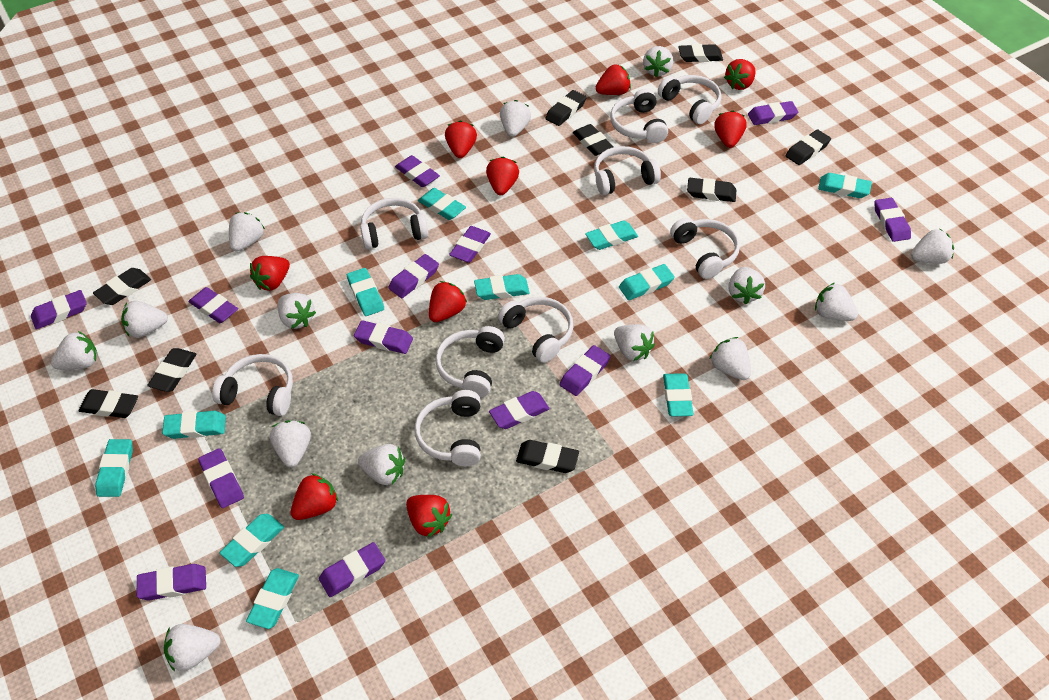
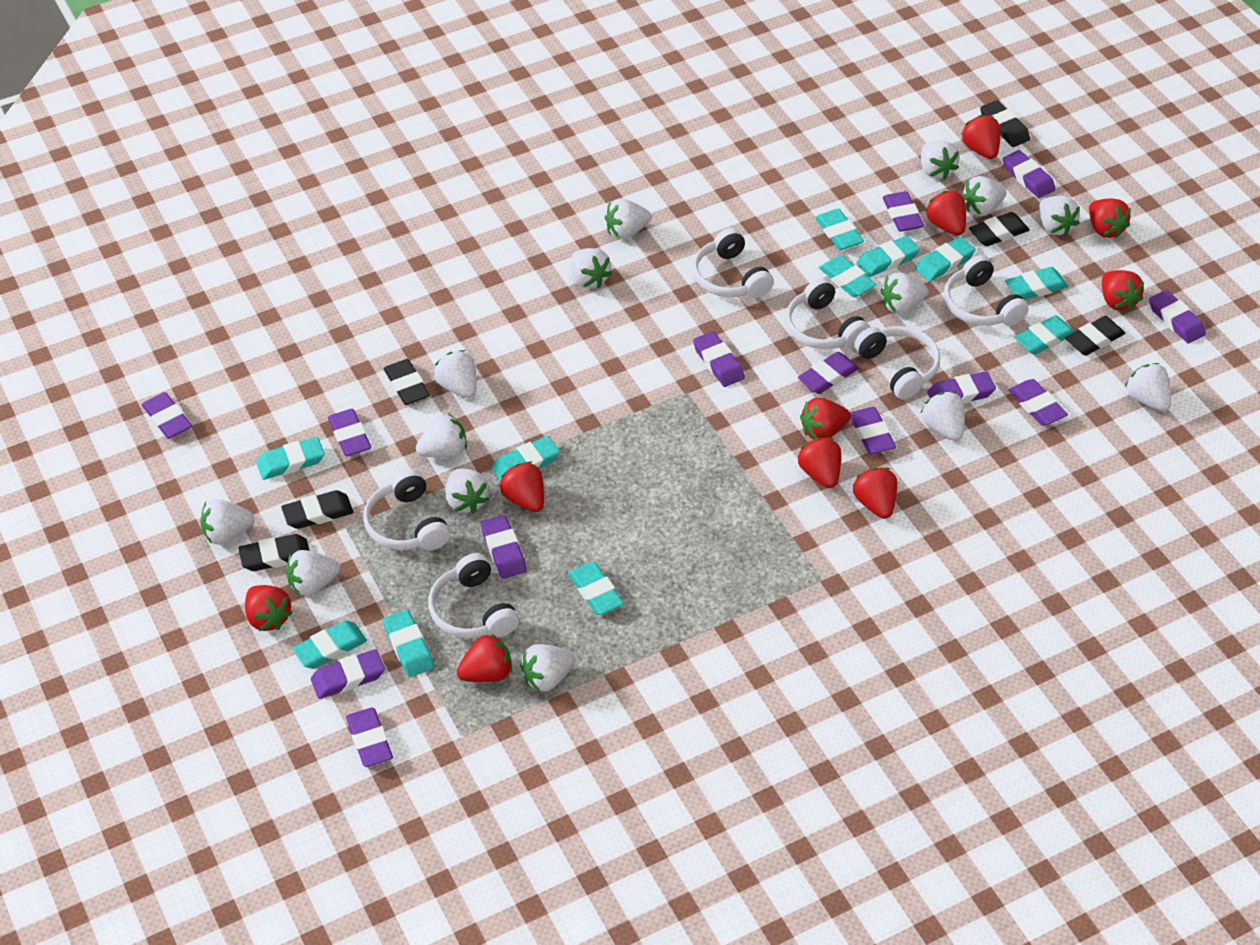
black eraser: 9 -> 6
red strawberry: 9 -> 10
white headphones: 9 -> 6

